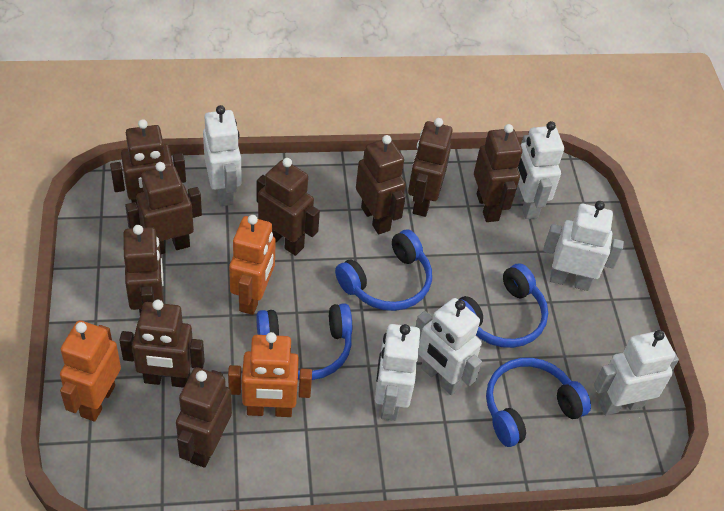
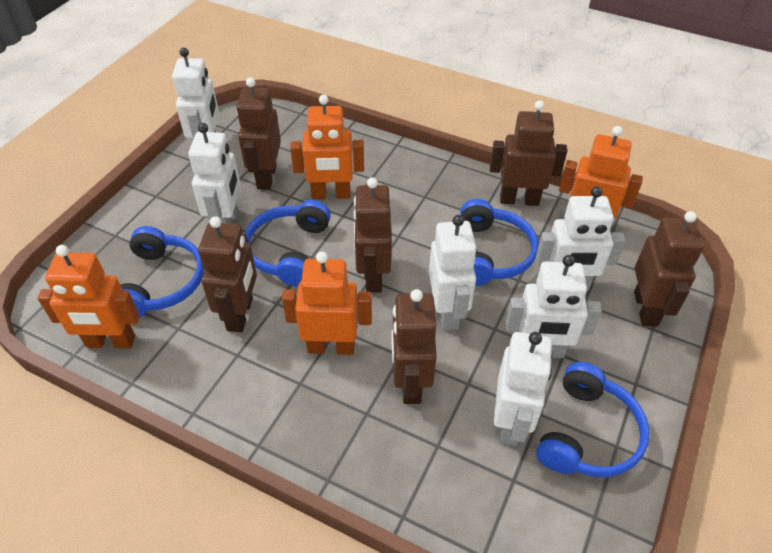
brown robot: 9 -> 6
orange robot: 3 -> 4

